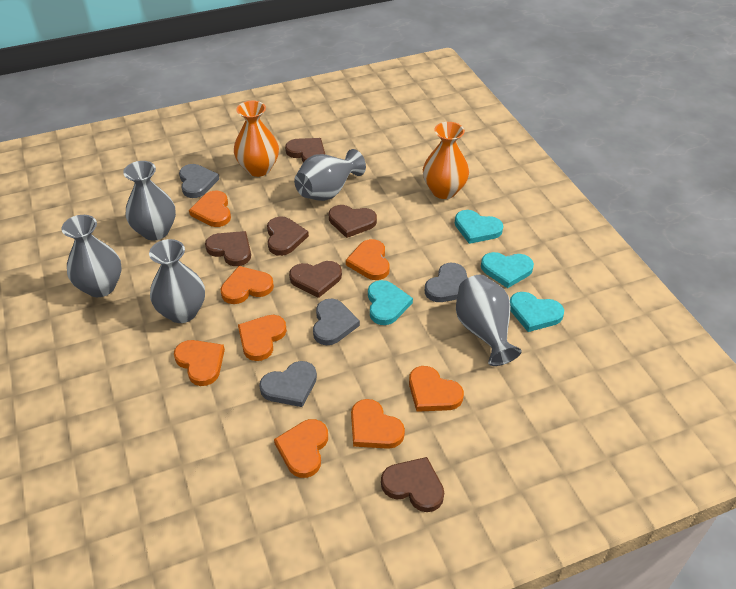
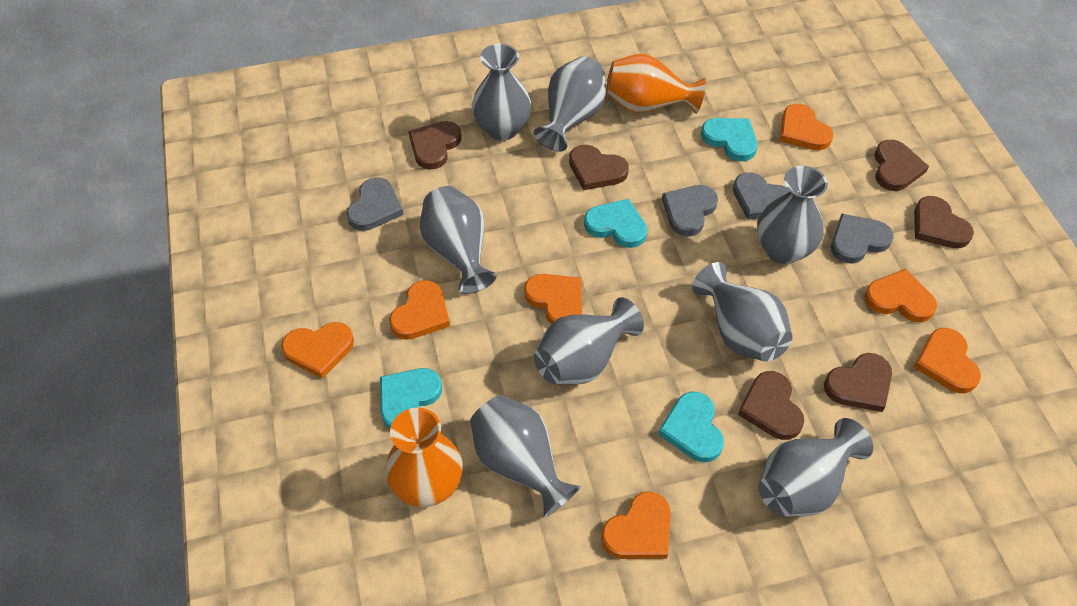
grey vase: 5 -> 8
orange heart: 8 -> 7

